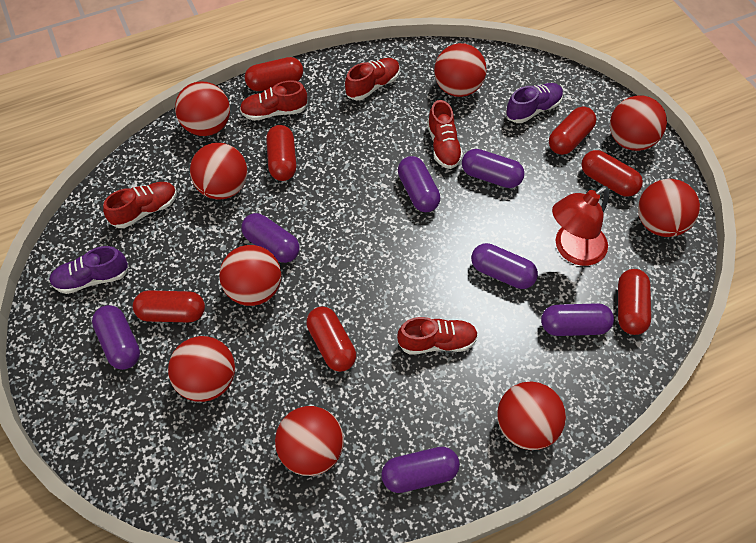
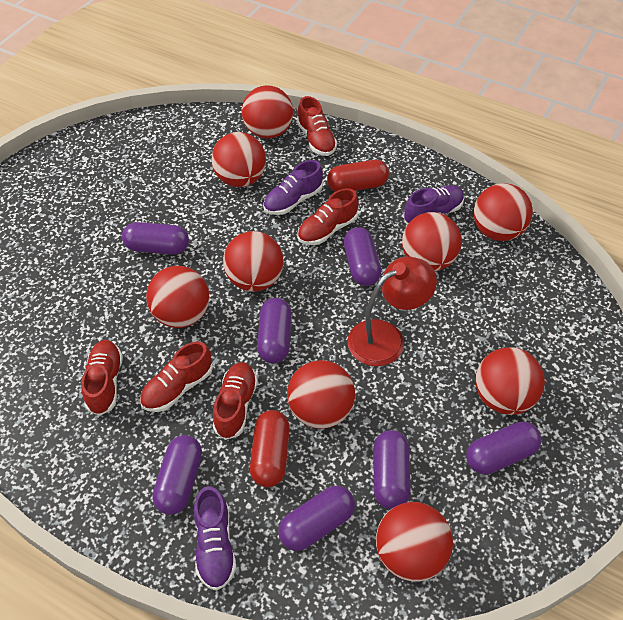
purple shoe: 2 -> 3
red capsule: 7 -> 2

